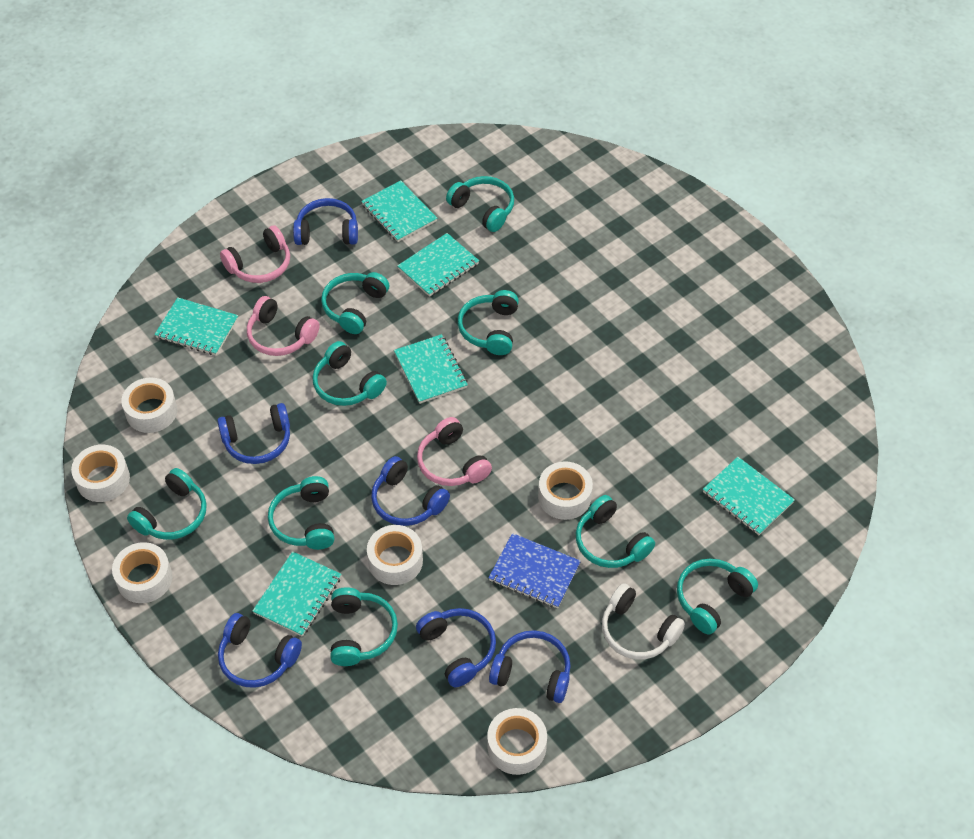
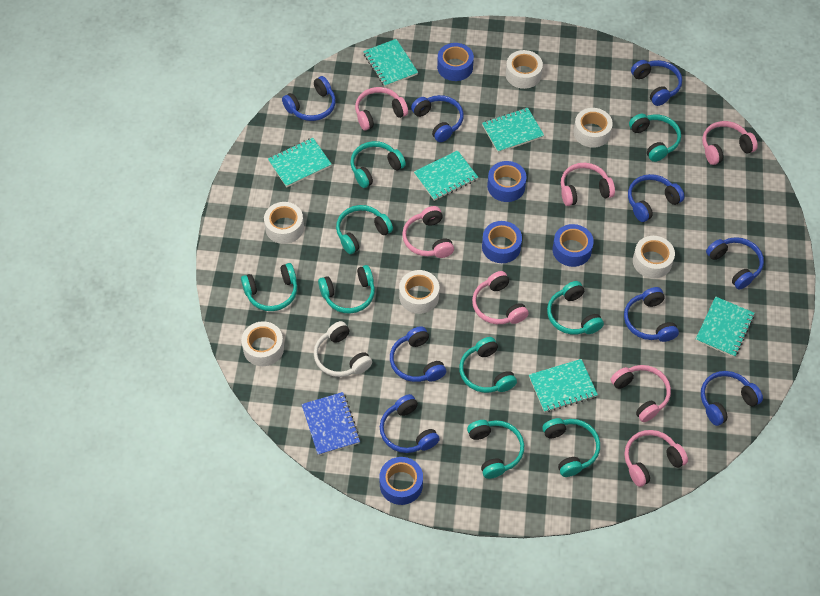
blue headphones: 6 -> 9
blue tape: 0 -> 5
pink headphones: 3 -> 7

